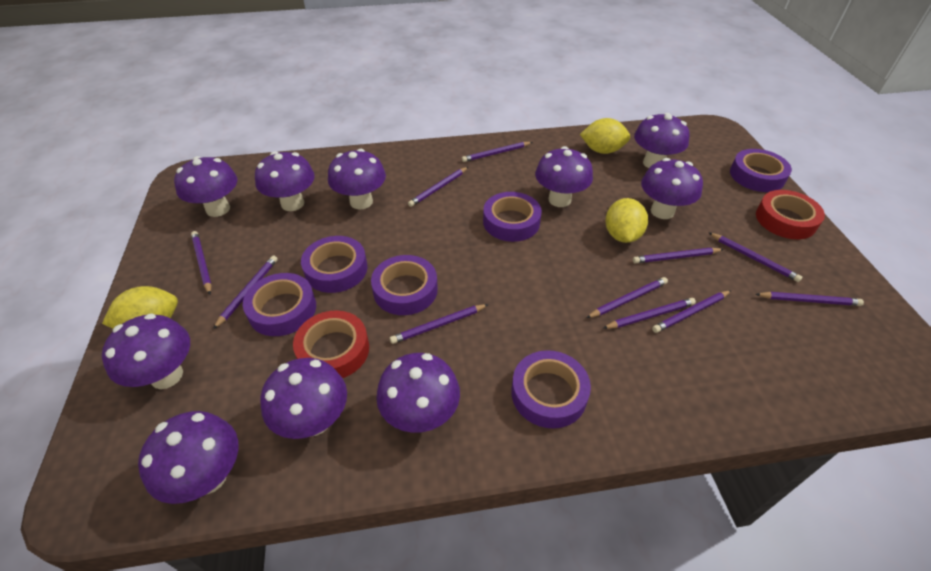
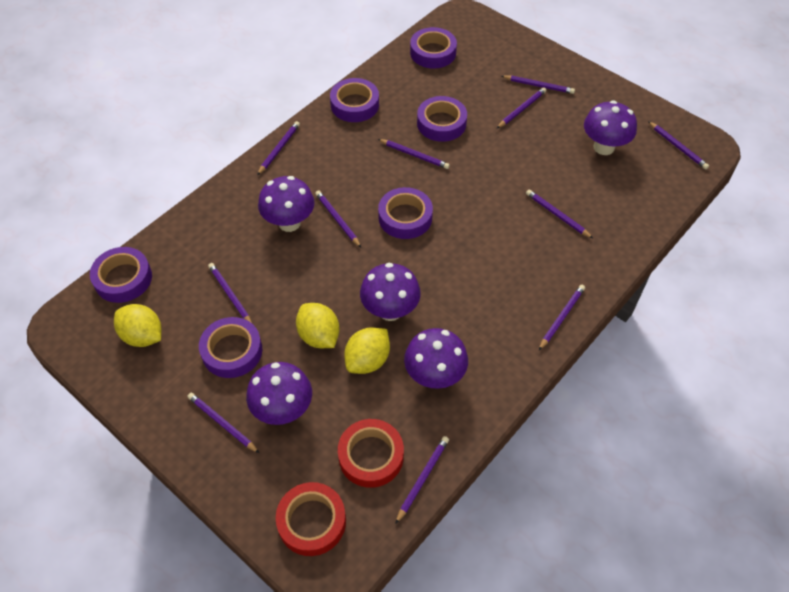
purple mushroom: 10 -> 5

